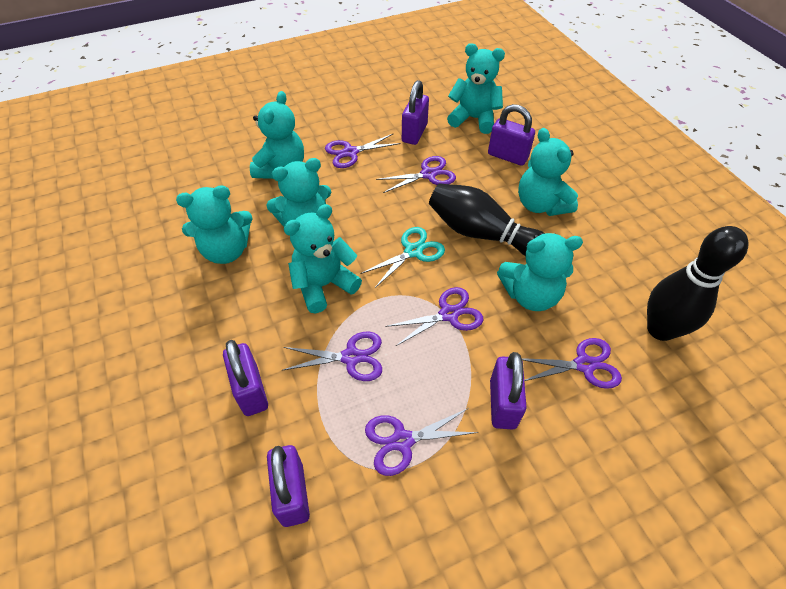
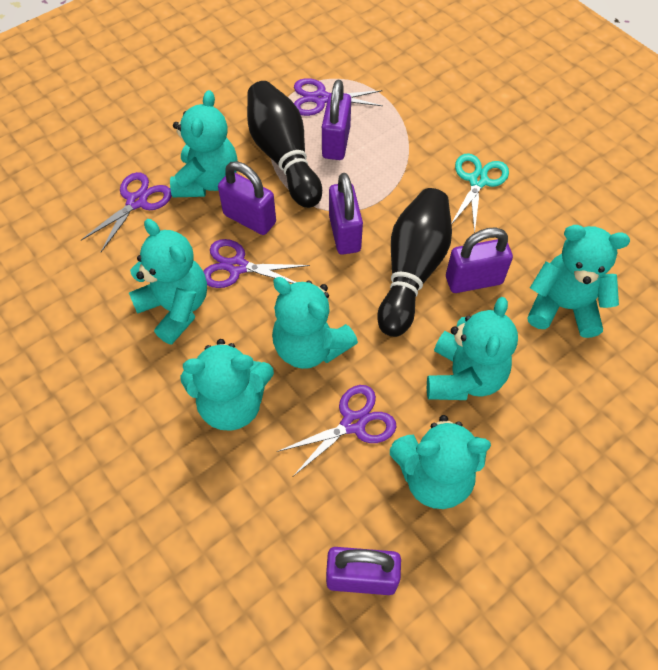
purple scissors: 6 -> 4

